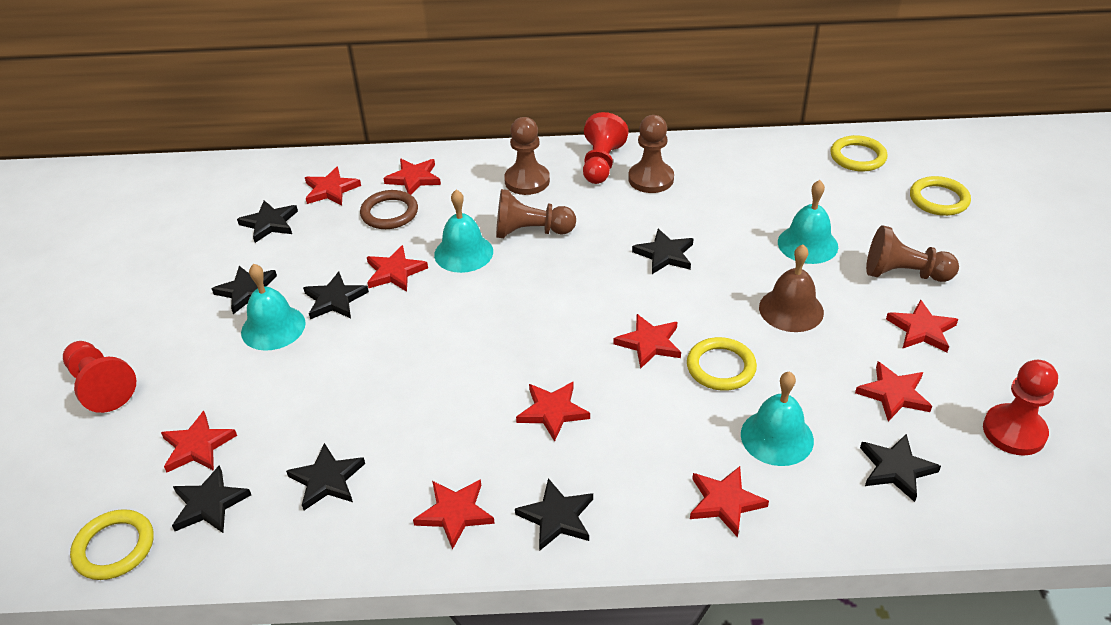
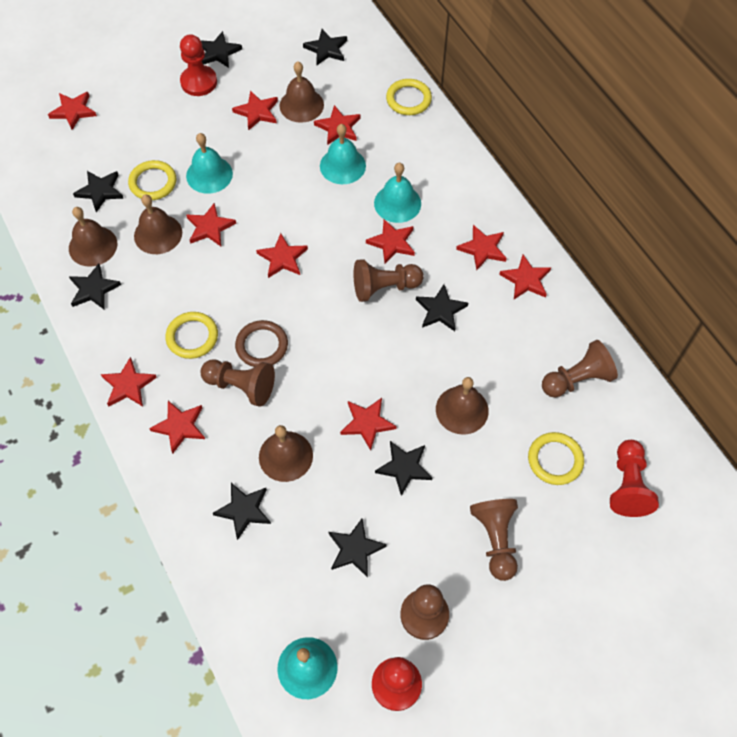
brown bell: 1 -> 5
brown pawn: 4 -> 5
red star: 10 -> 11

